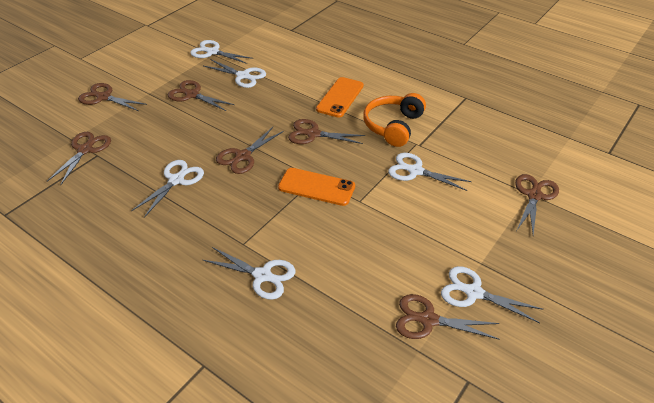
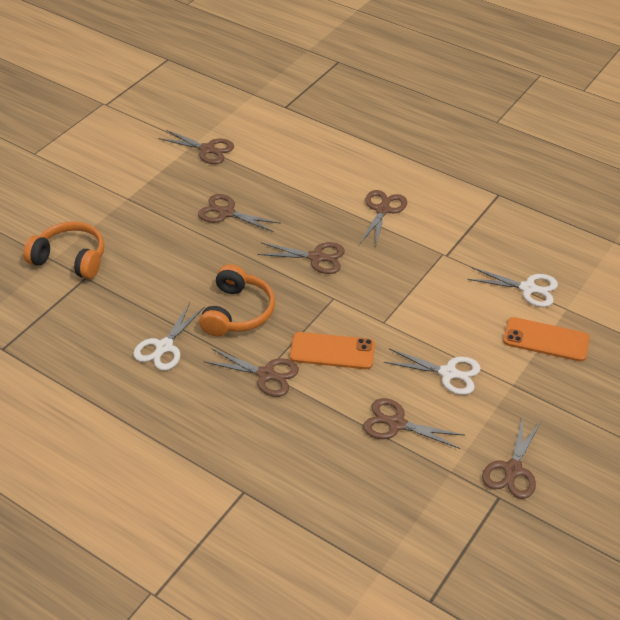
orange headphones: 1 -> 2
white scissors: 6 -> 3

